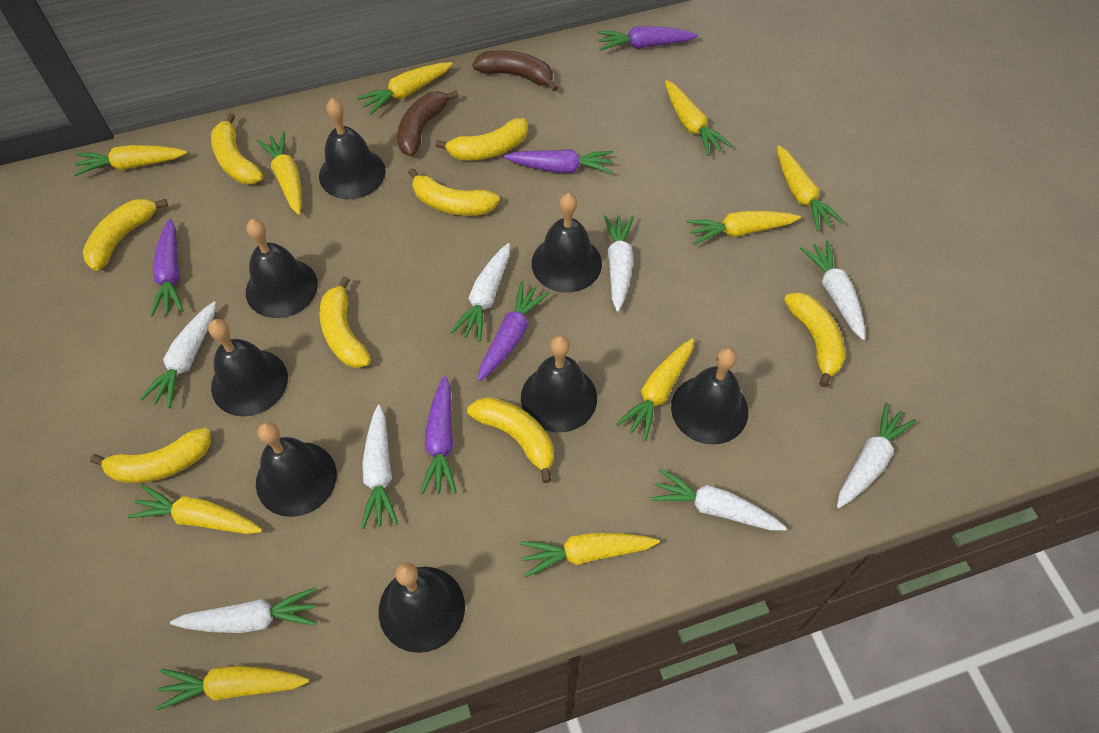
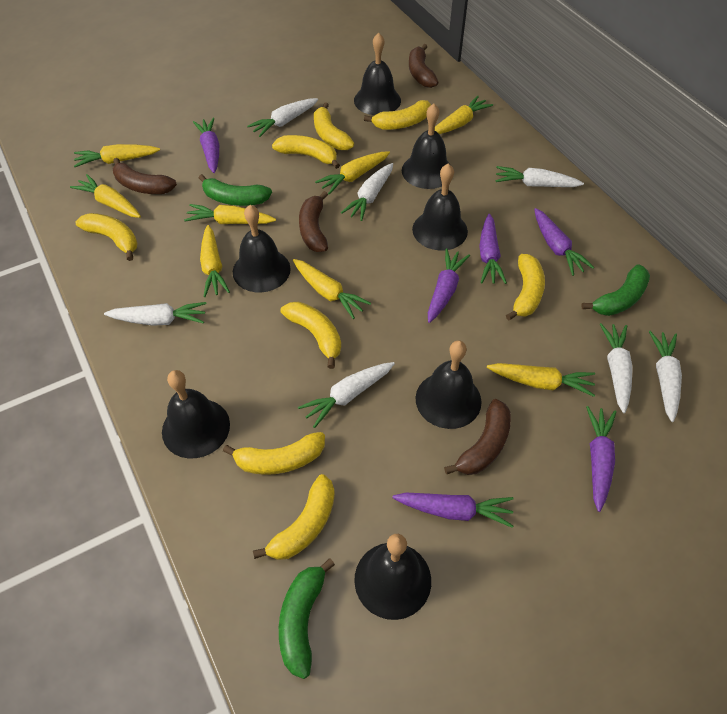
black bell: 8 -> 7
brown banana: 2 -> 4
green banana: 0 -> 3
purple carrot: 5 -> 6
white carrot: 8 -> 7
yellow carrot: 10 -> 8

